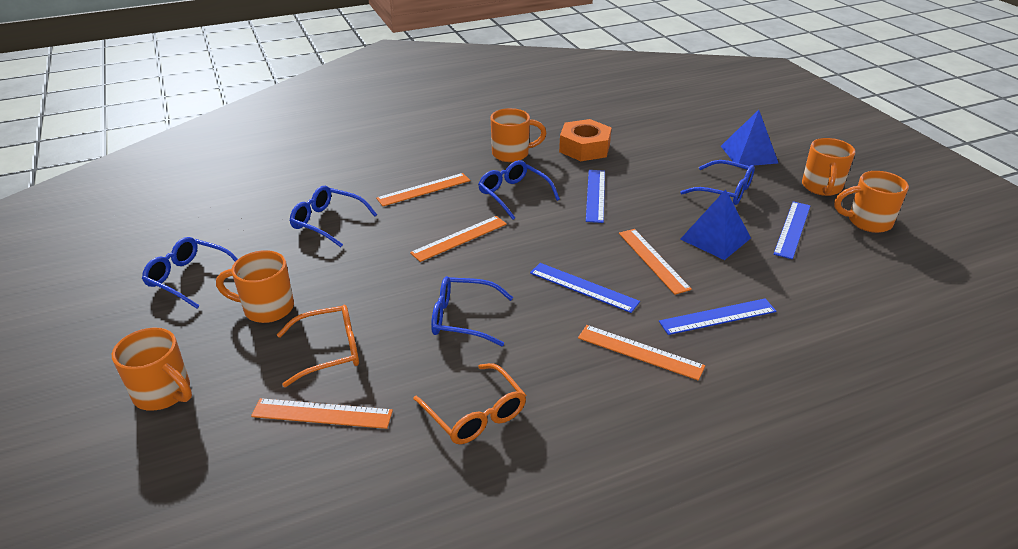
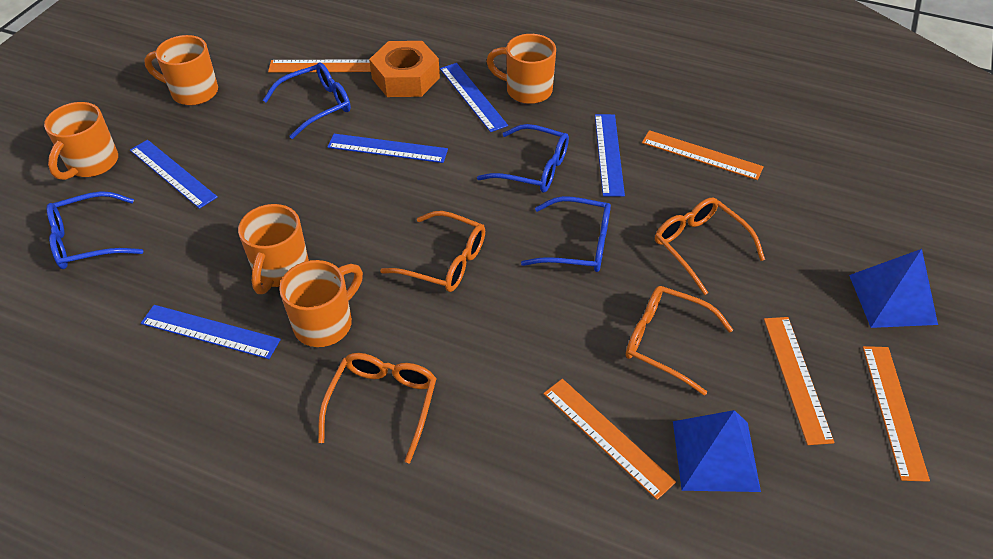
blue glasses: 5 -> 4
blue ruler: 4 -> 5
orange glasses: 2 -> 4

